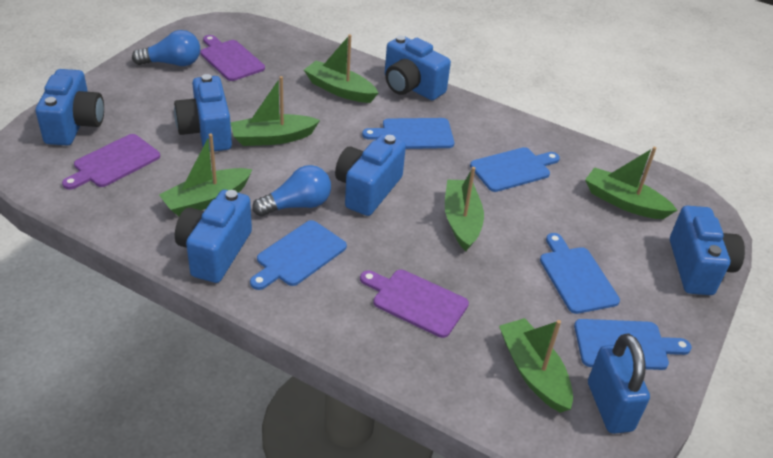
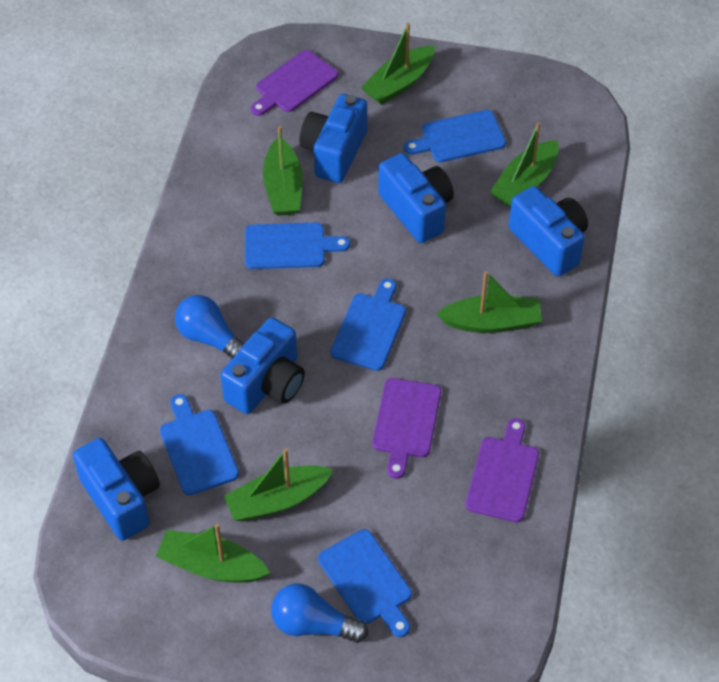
blue camera: 6 -> 5
blue padlock: 1 -> 0

